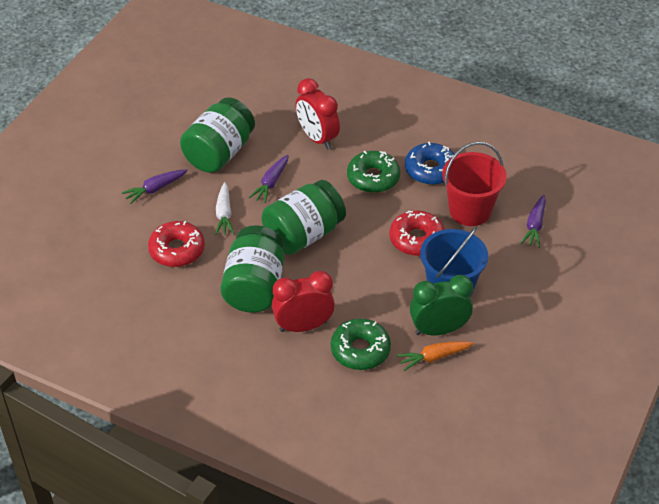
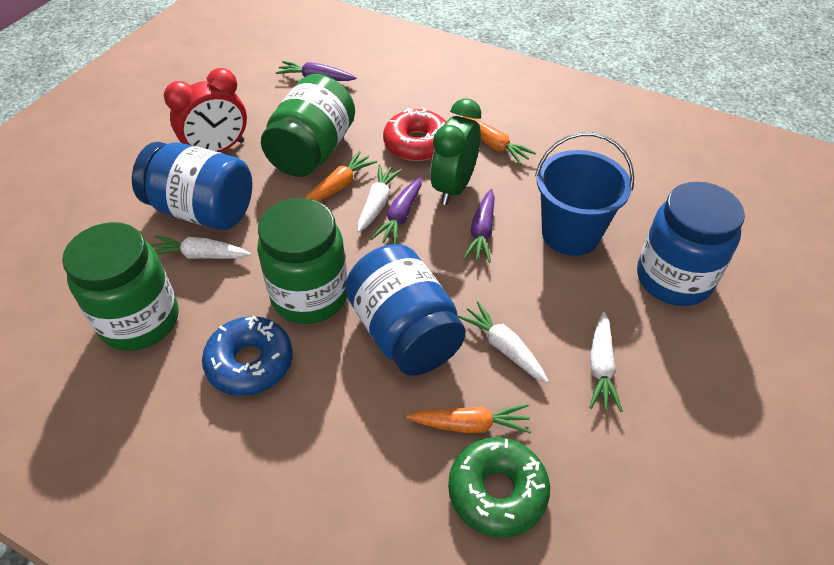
blue jar: 0 -> 3
green donut: 2 -> 1
orange carrot: 1 -> 3
red bucket: 1 -> 0
red clock: 2 -> 1
red donut: 2 -> 1
white carrot: 1 -> 4

